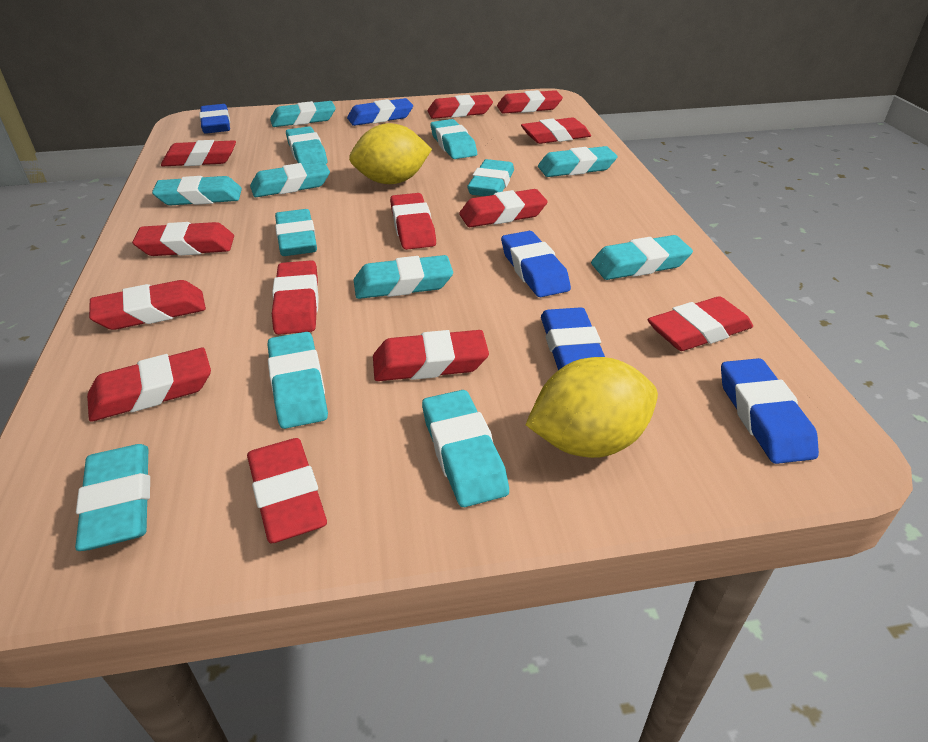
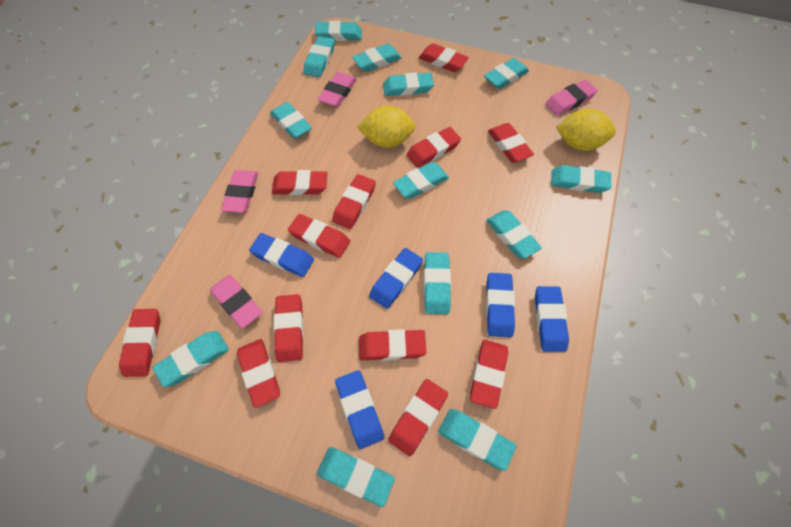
pink eraser: 0 -> 4
red eraser: 13 -> 12

